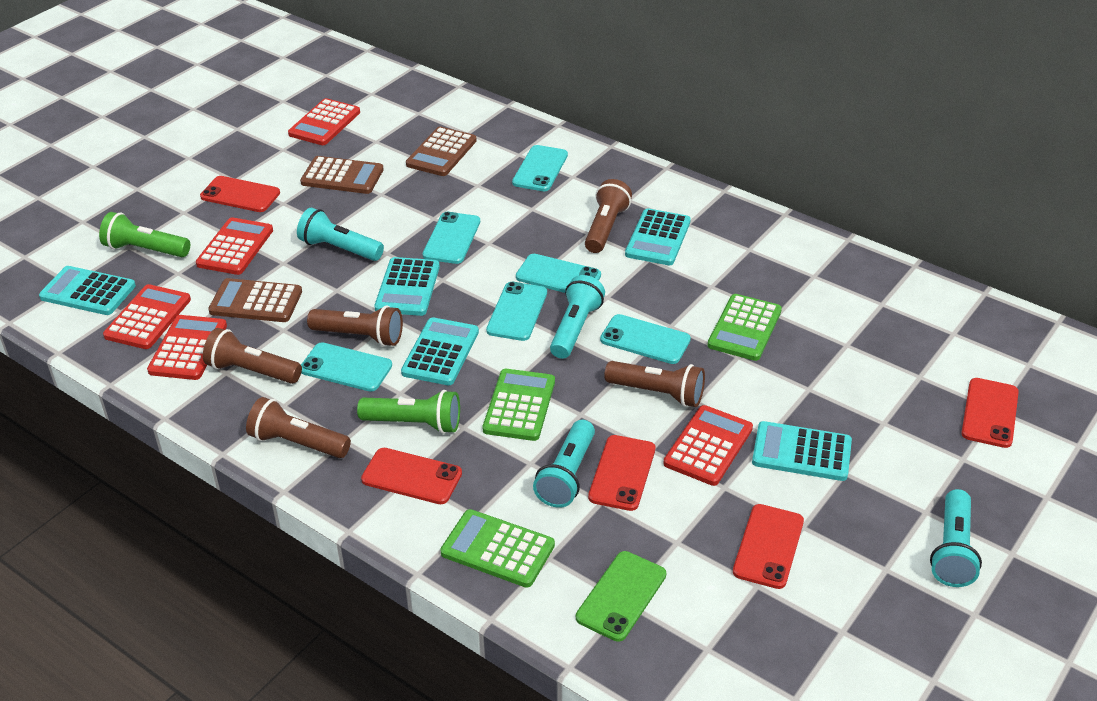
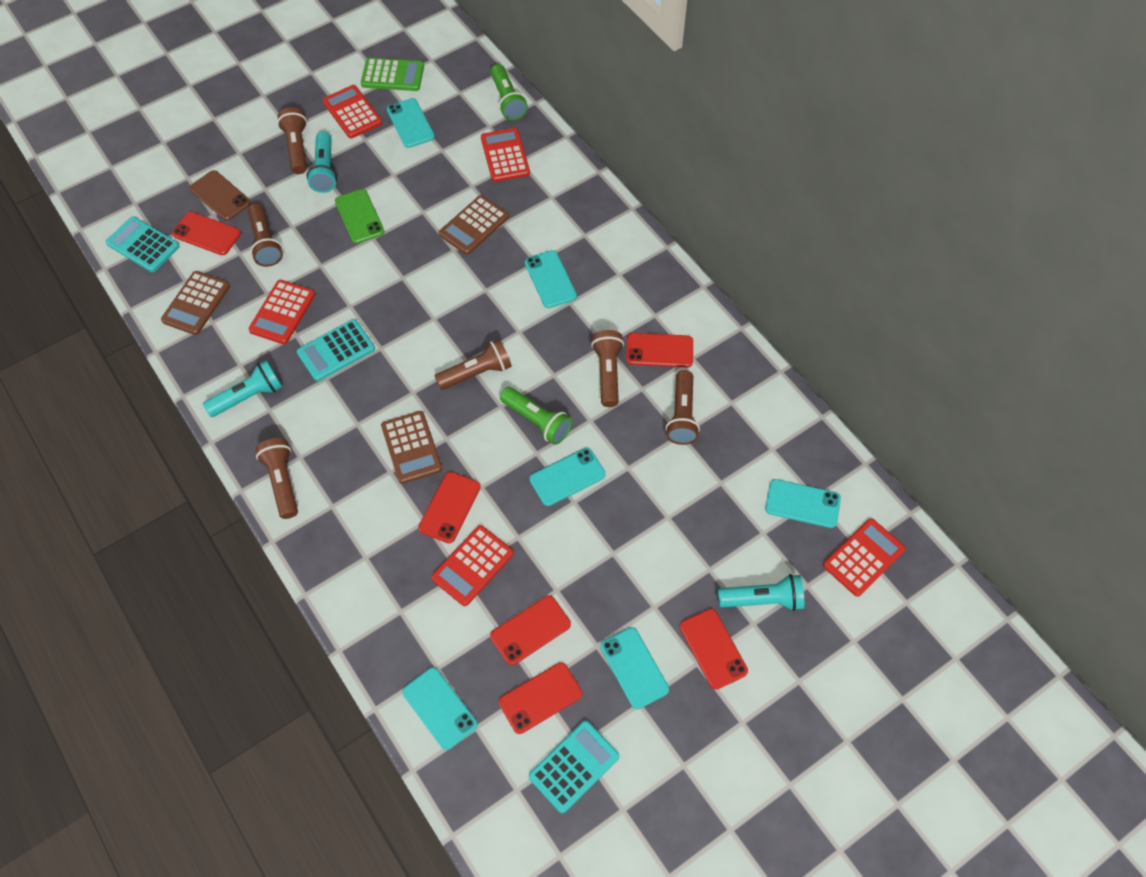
brown flashlight: 5 -> 6
brown phone: 0 -> 1
green calculator: 3 -> 1
red phone: 5 -> 6
turquoise calculator: 5 -> 3
turquoise flashlight: 4 -> 3

